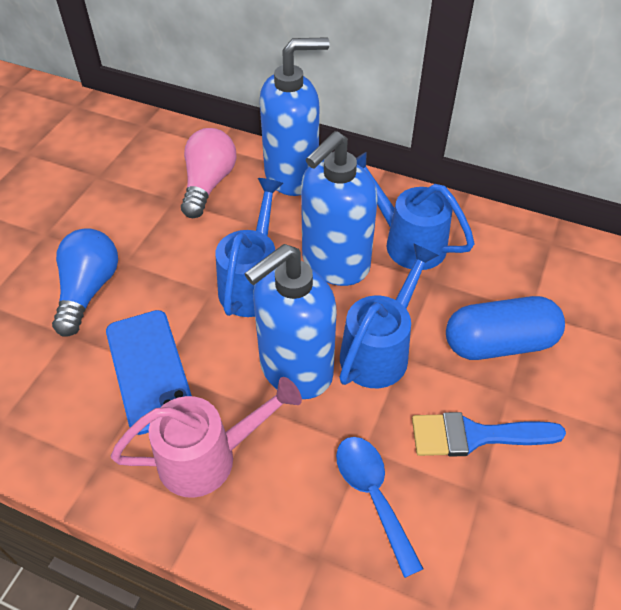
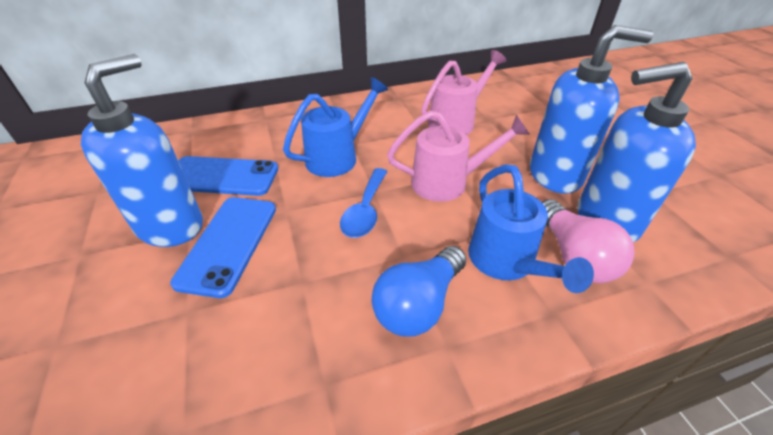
blue brush: 1 -> 0
blue capsule: 1 -> 0
blue phone: 1 -> 2
blue watering can: 3 -> 2
pink watering can: 1 -> 2

